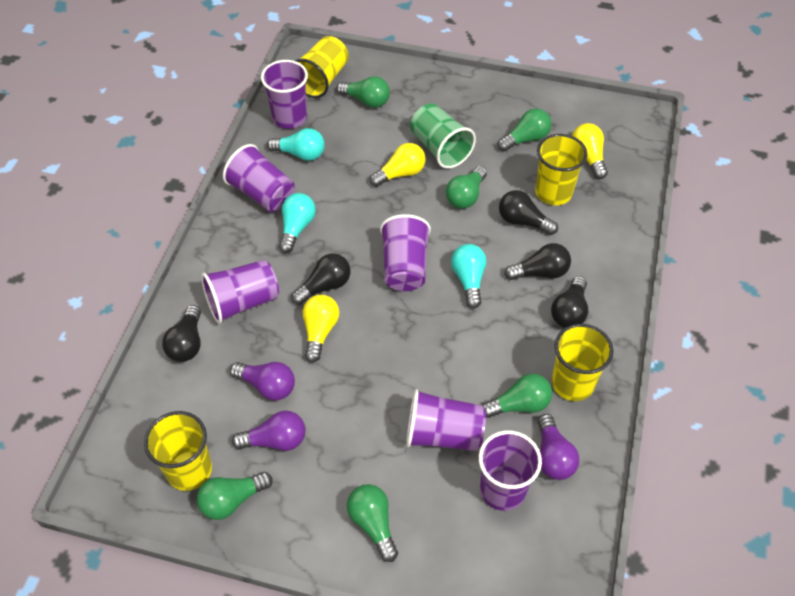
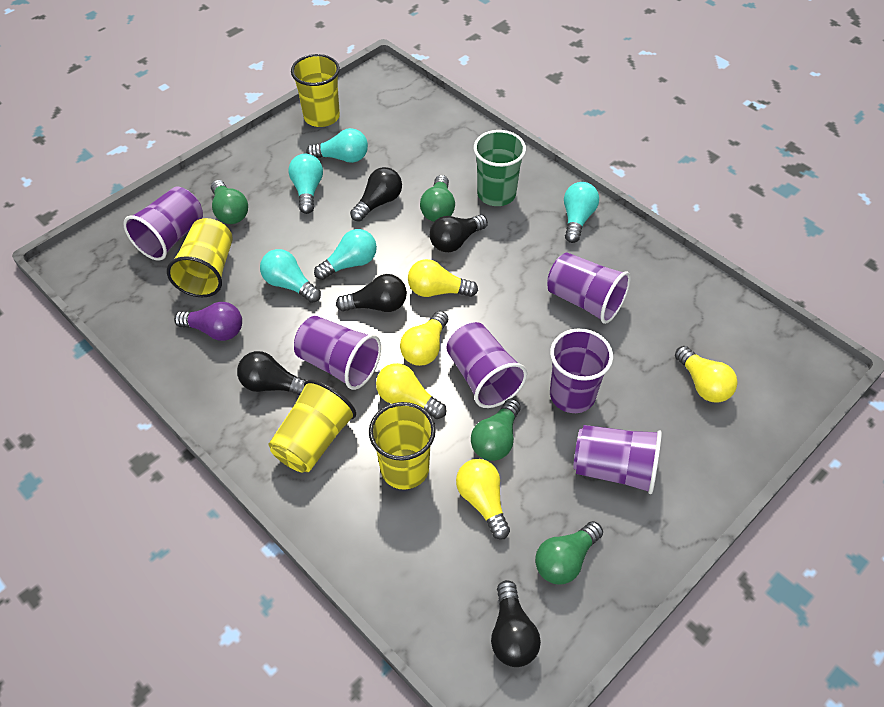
green light bulb: 6 -> 4
purple light bulb: 3 -> 1
turquoise light bulb: 3 -> 5
yellow light bulb: 3 -> 5

